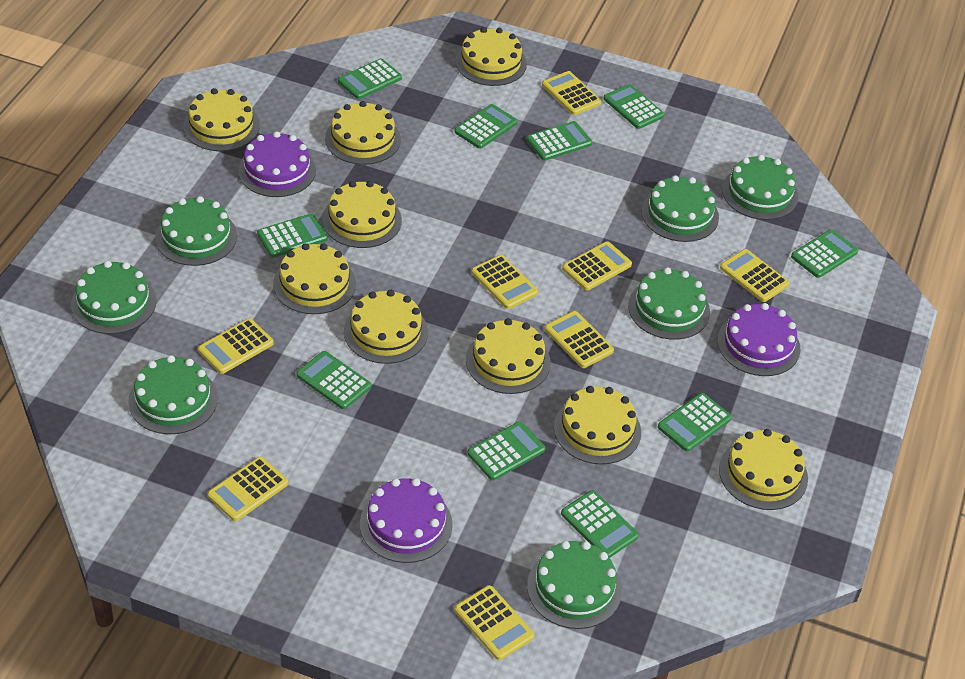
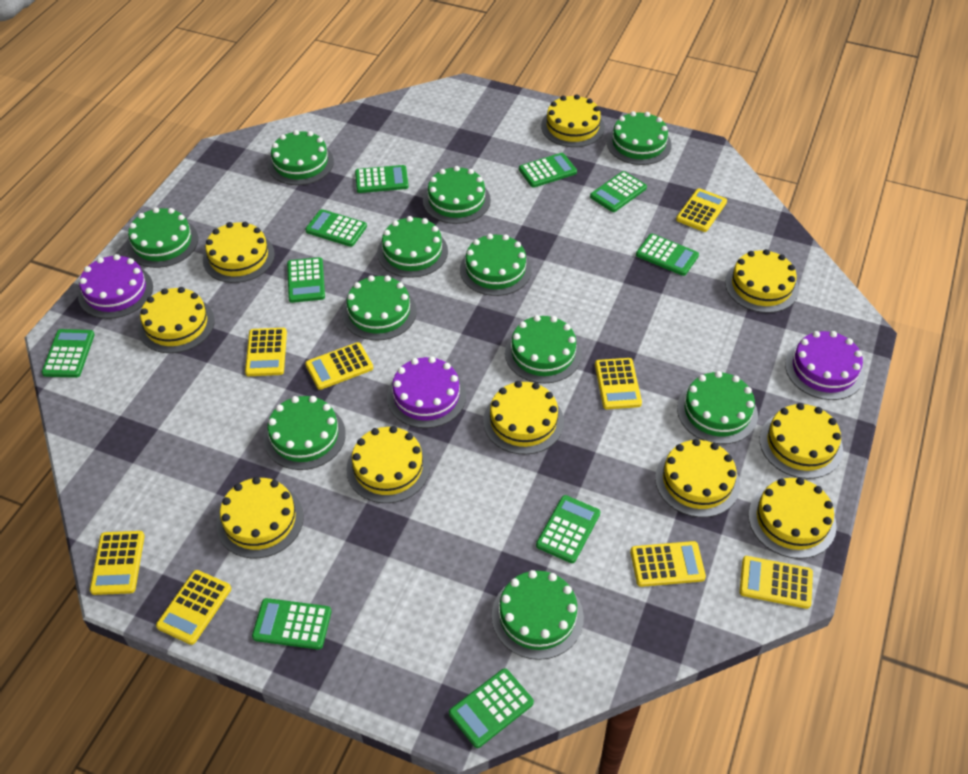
green cake: 7 -> 11
yellow cake: 9 -> 10

